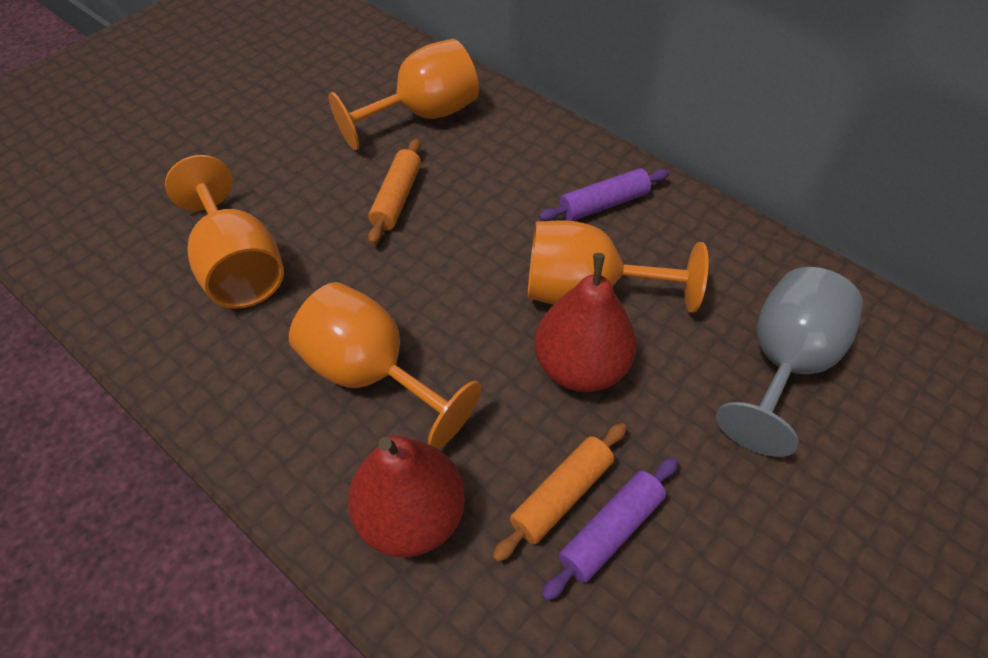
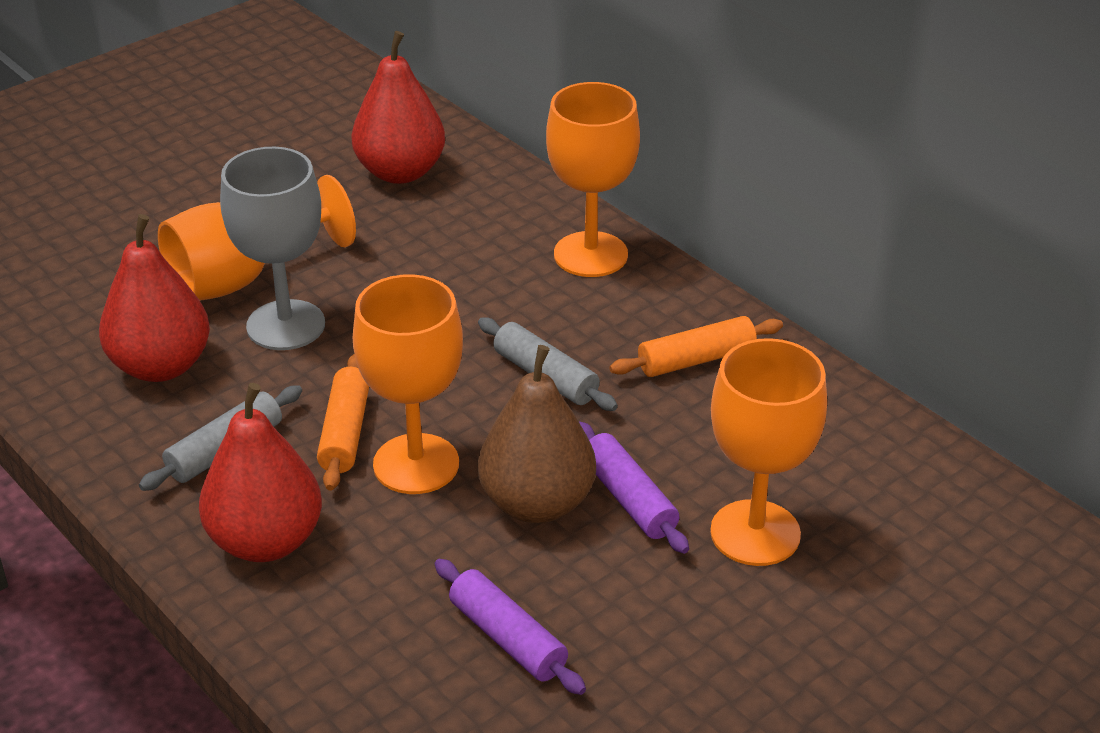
brown pear: 0 -> 1
grey rolling pin: 0 -> 2
red pear: 2 -> 3

